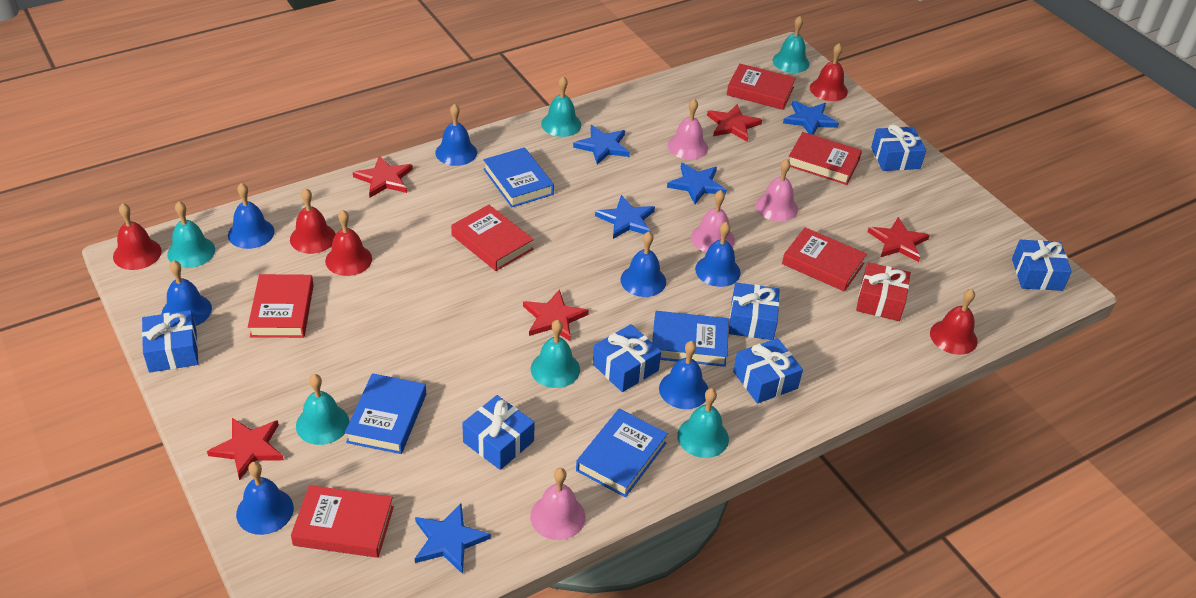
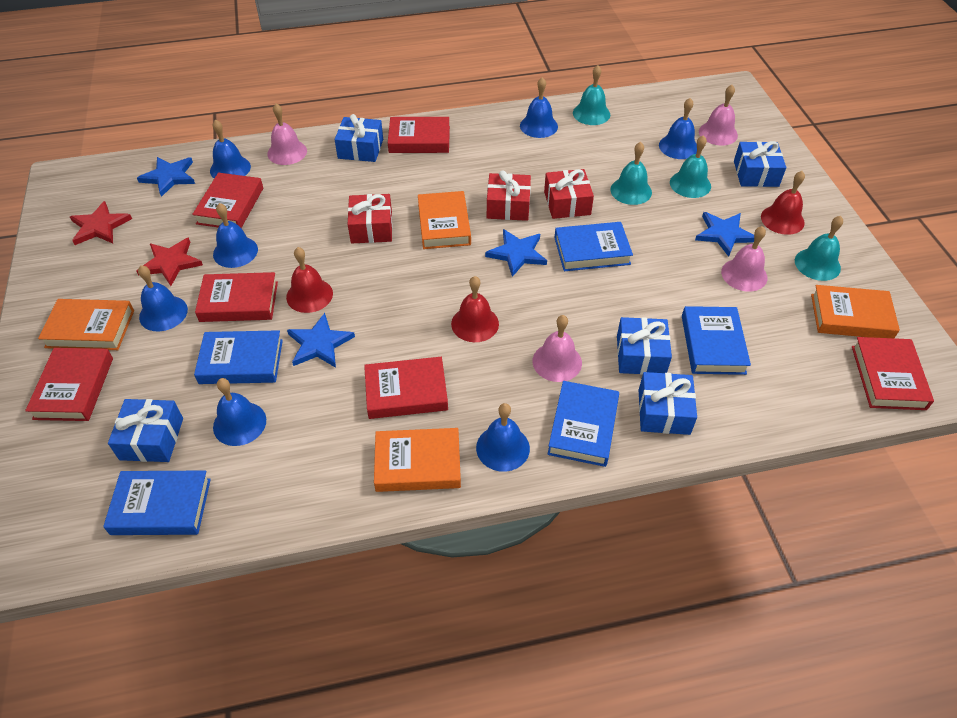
blue book: 4 -> 5
blue gift: 7 -> 5
blue star: 5 -> 4
orange book: 0 -> 4
red bell: 5 -> 3
red gift: 1 -> 3
red star: 5 -> 2
turquoise bell: 6 -> 4

